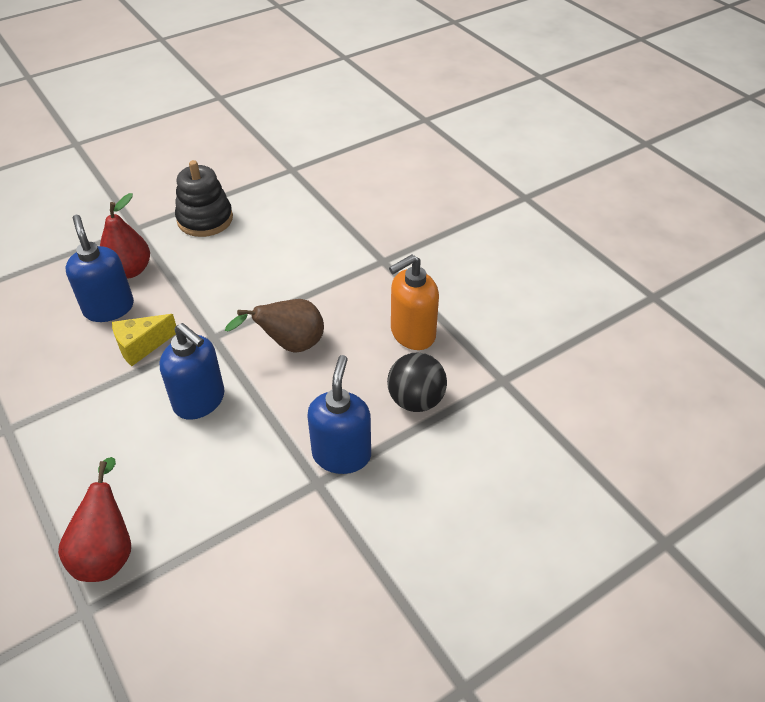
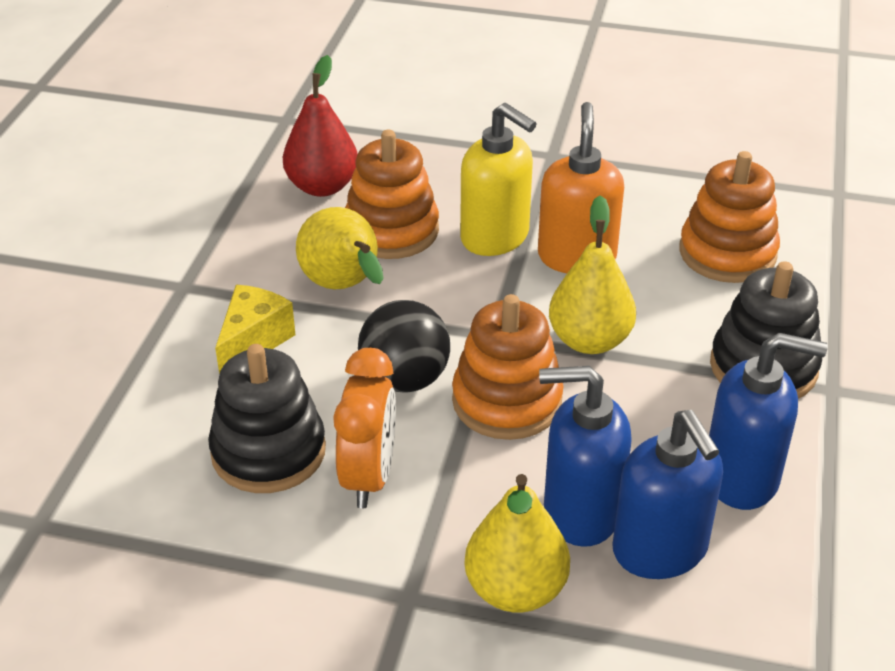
black stacking toy: 1 -> 2
brown pear: 1 -> 0
orange clock: 0 -> 1
orange stacking toy: 0 -> 3
red pear: 2 -> 1
yellow pear: 0 -> 3
yellow soap dispenser: 0 -> 1

